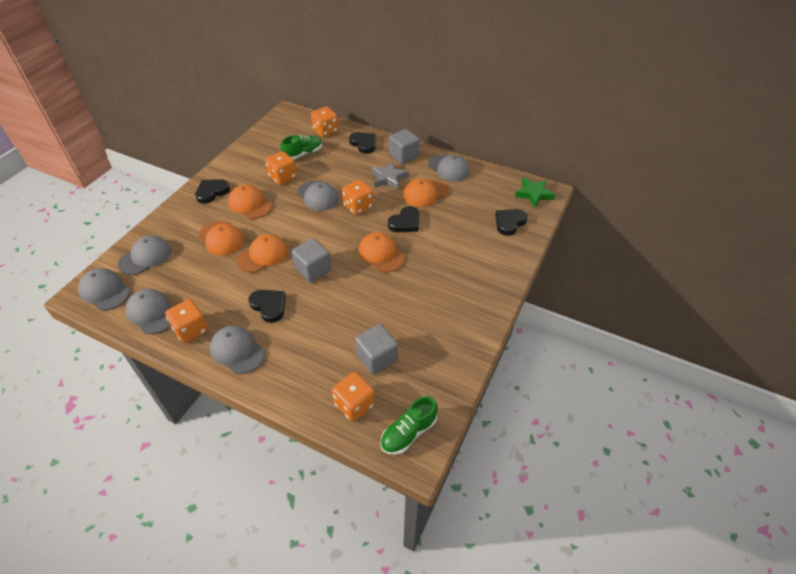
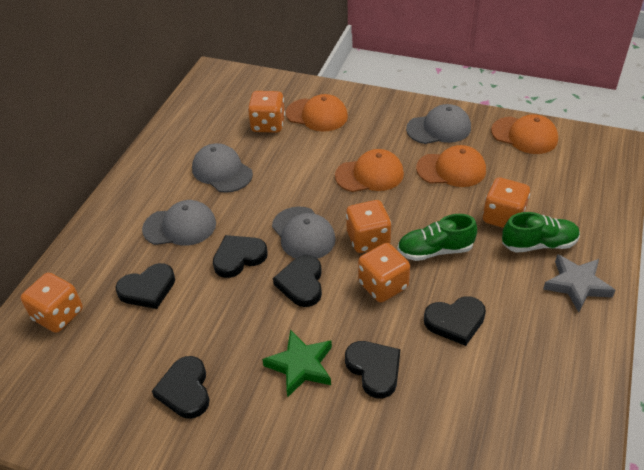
black heart: 5 -> 6
grey cap: 6 -> 4
grey cube: 3 -> 0
orange cap: 5 -> 4

